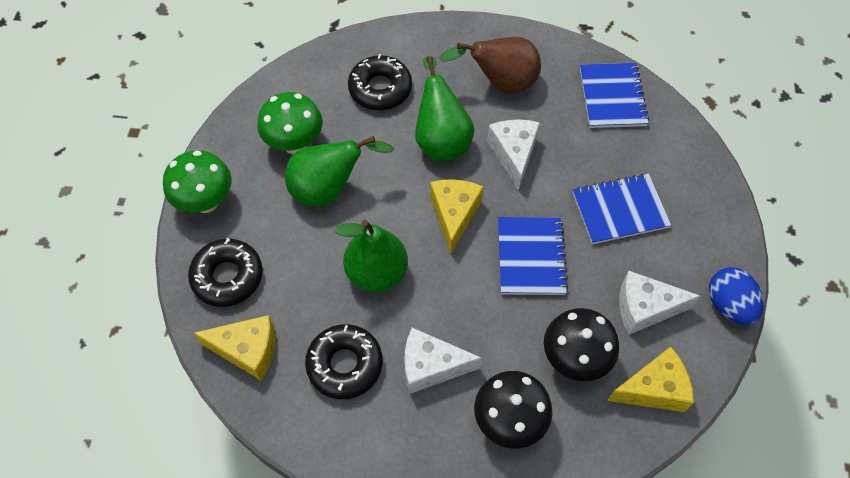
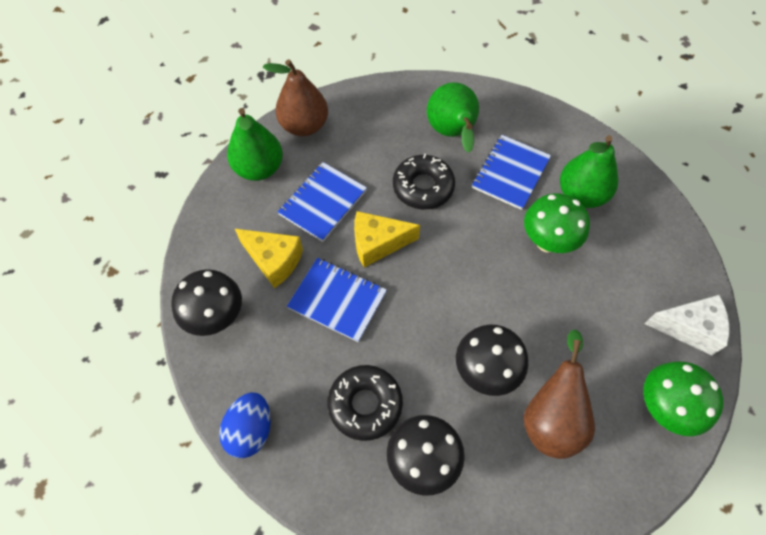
black donut: 3 -> 2
black mushroom: 2 -> 3
brown pear: 1 -> 2
white cheese: 3 -> 1
yellow cheese: 3 -> 2

